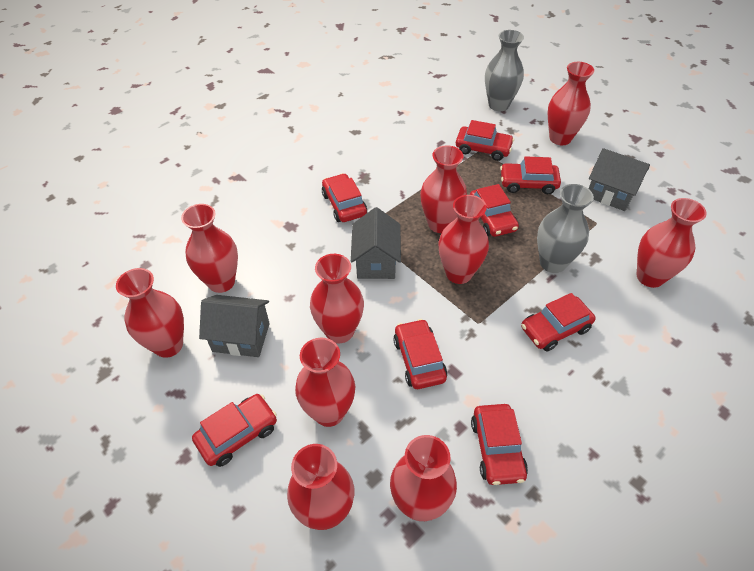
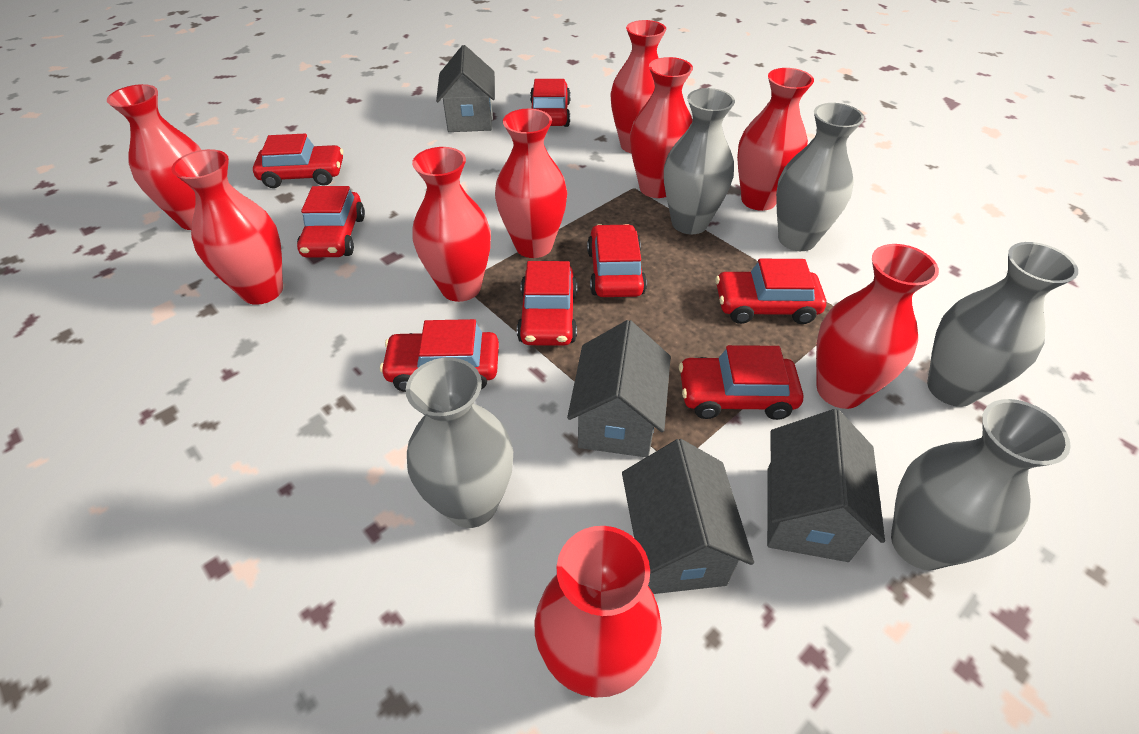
grey house: 3 -> 4
grey vase: 2 -> 5
red vase: 10 -> 9

